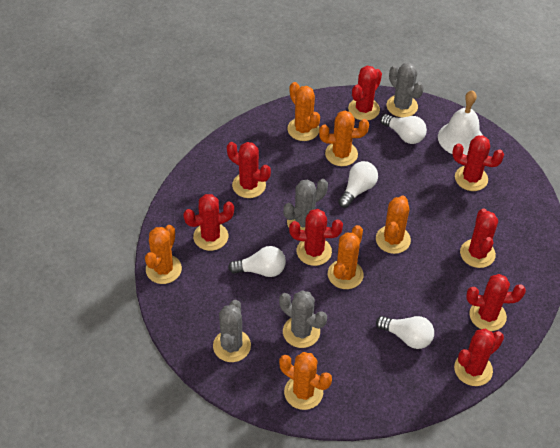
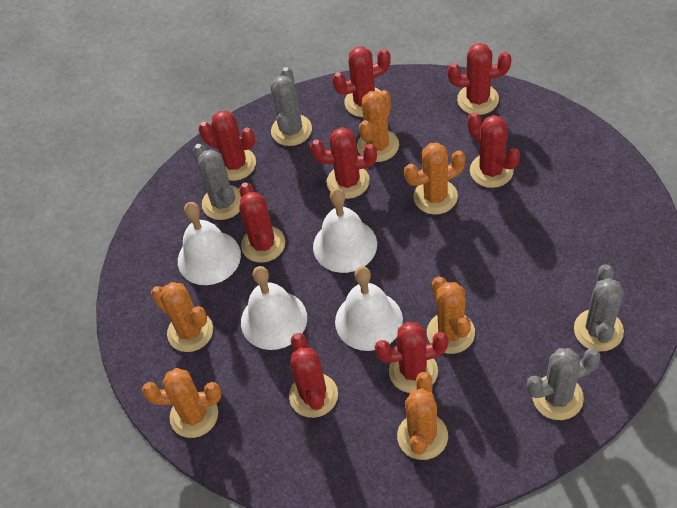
white bell: 1 -> 4
white light bulb: 4 -> 0

